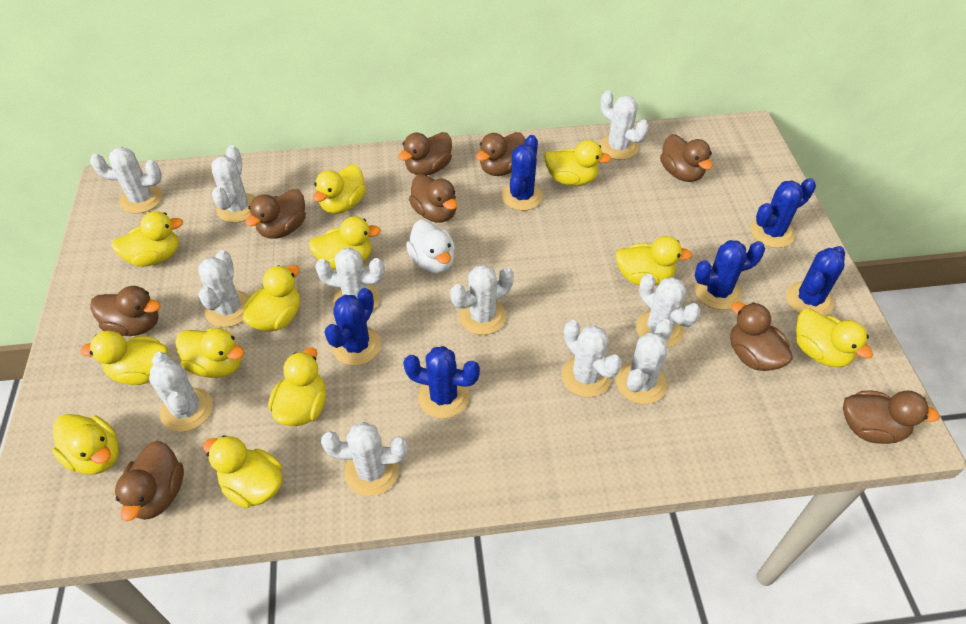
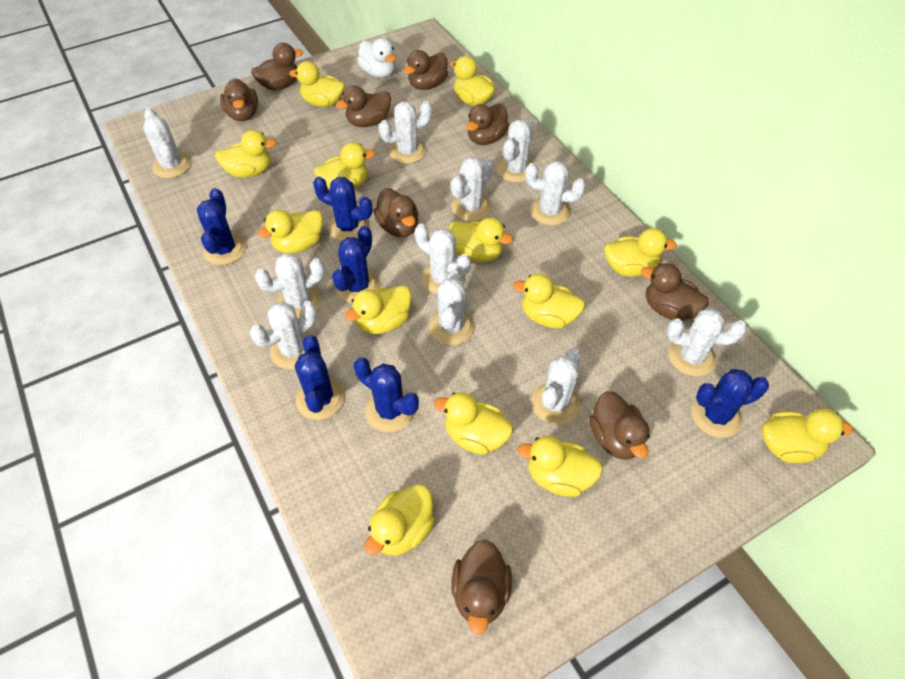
yellow duck: 12 -> 13

